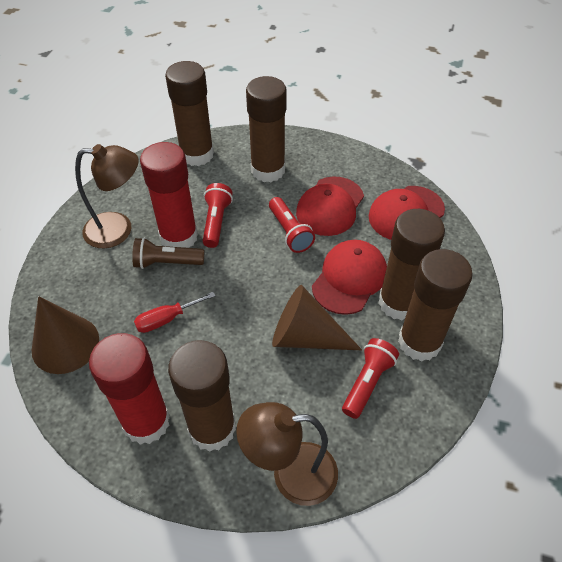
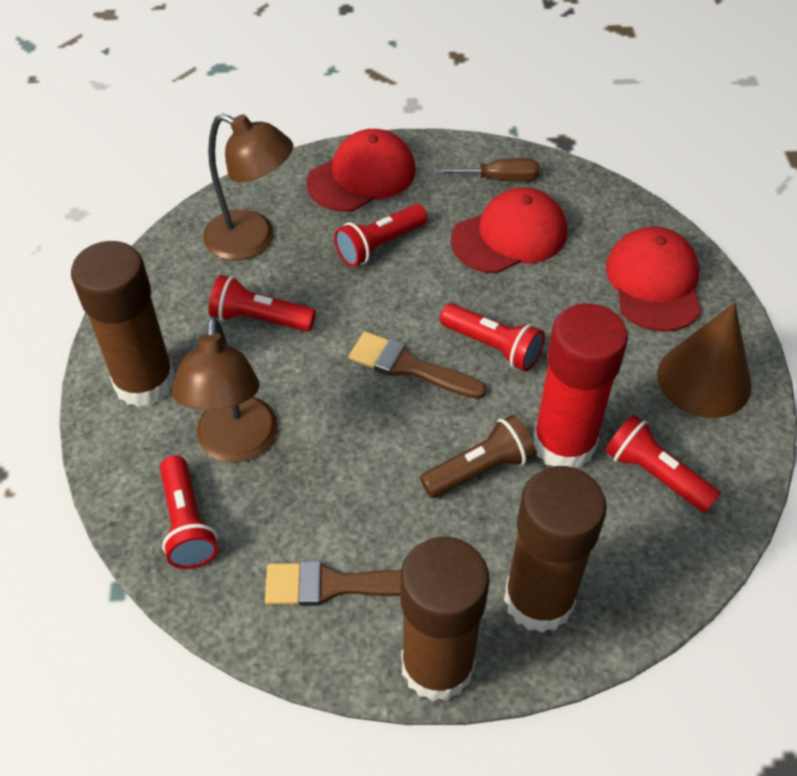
brown brush: 0 -> 2
brown cone: 2 -> 1
brown glue stick: 5 -> 3
brown screwdriver: 0 -> 1
red flashlight: 3 -> 5
red glue stick: 2 -> 1
red screwdriver: 1 -> 0

